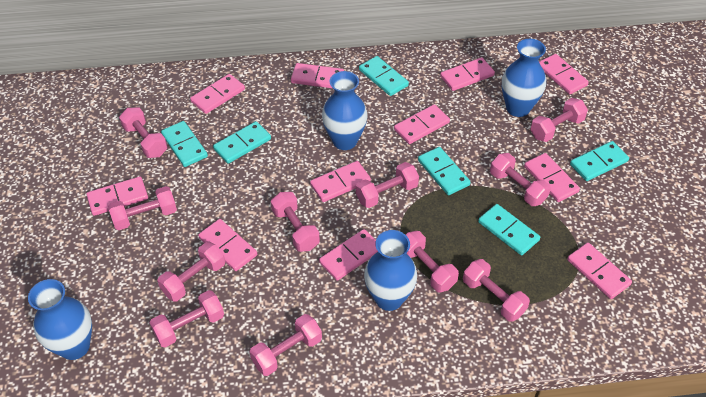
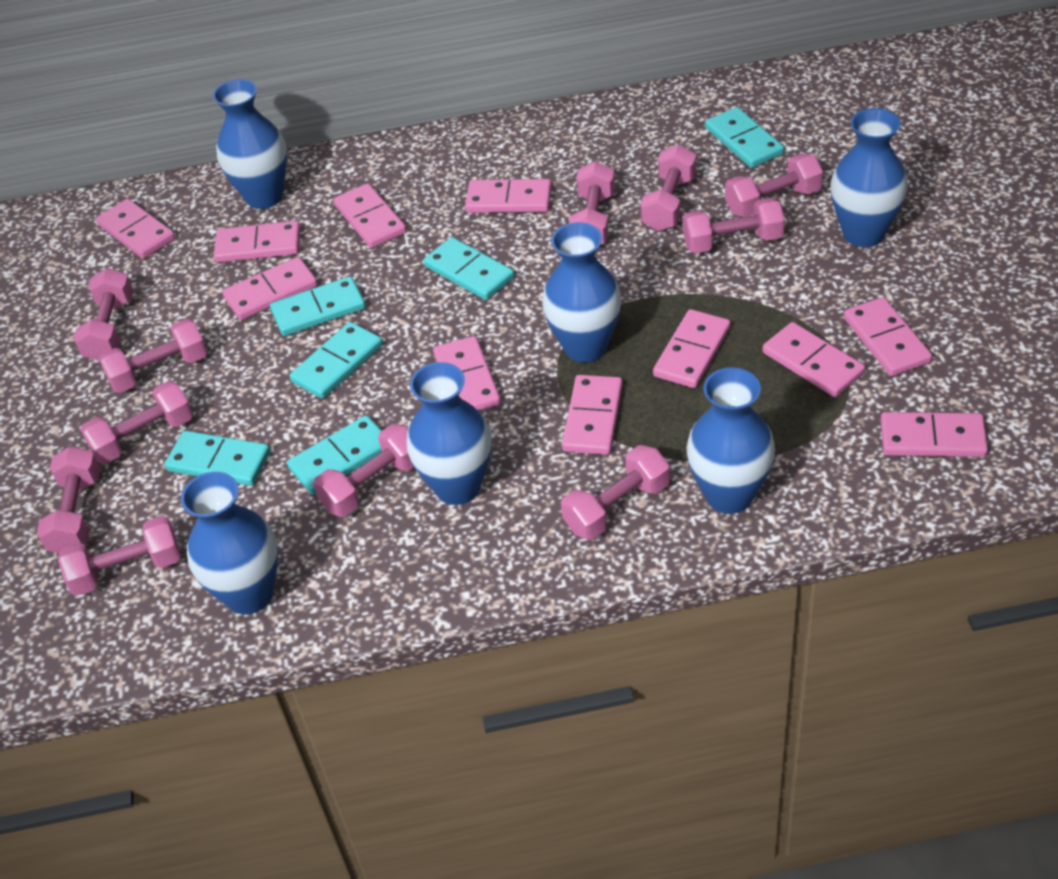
blue vase: 4 -> 6

